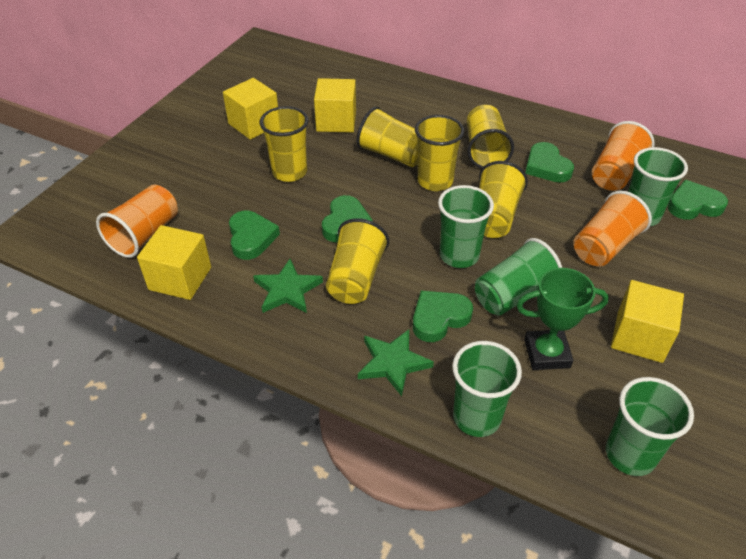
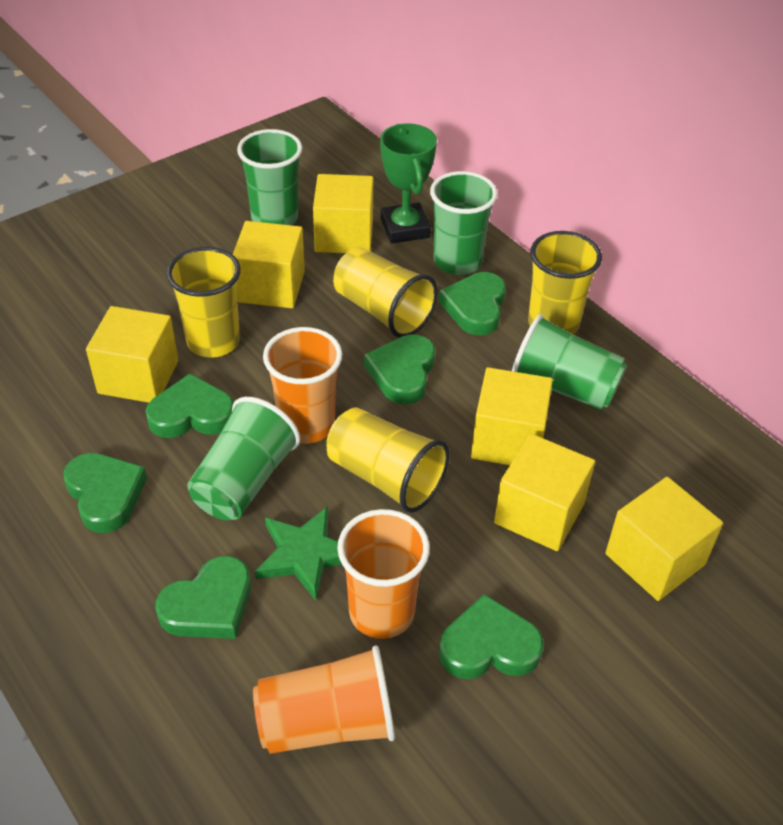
green cup: 5 -> 4
green heart: 5 -> 6
green star: 2 -> 1
yellow cube: 4 -> 6
yellow cup: 6 -> 4

